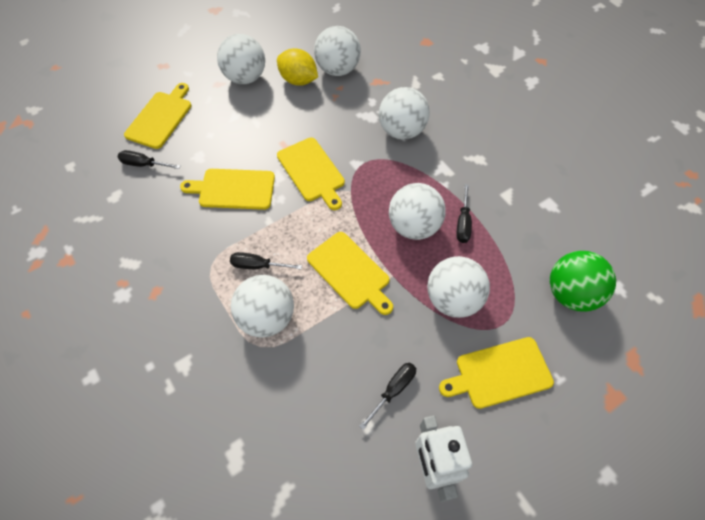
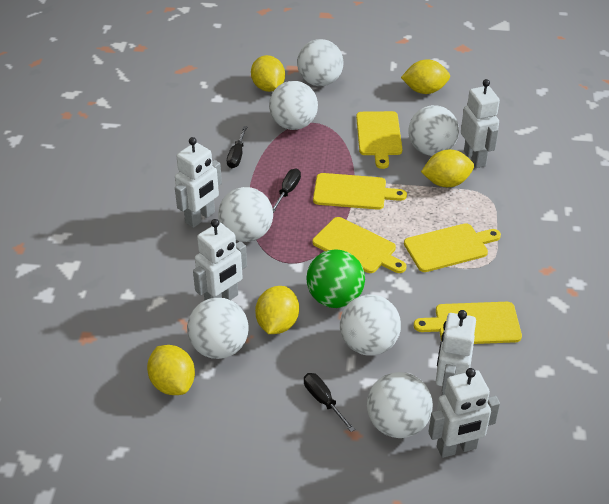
black screwdriver: 4 -> 3
white ball: 6 -> 7
white robot: 1 -> 5
yellow lemon: 1 -> 5

